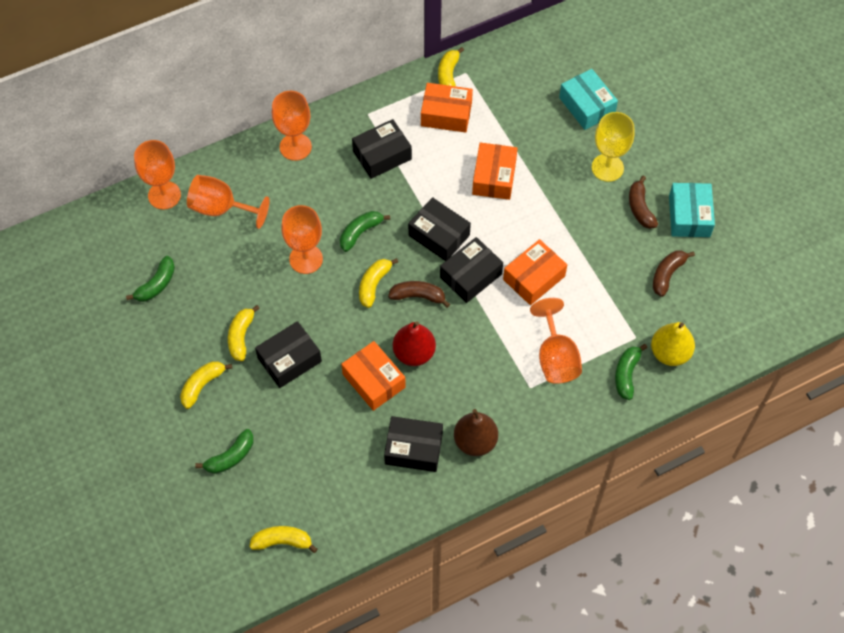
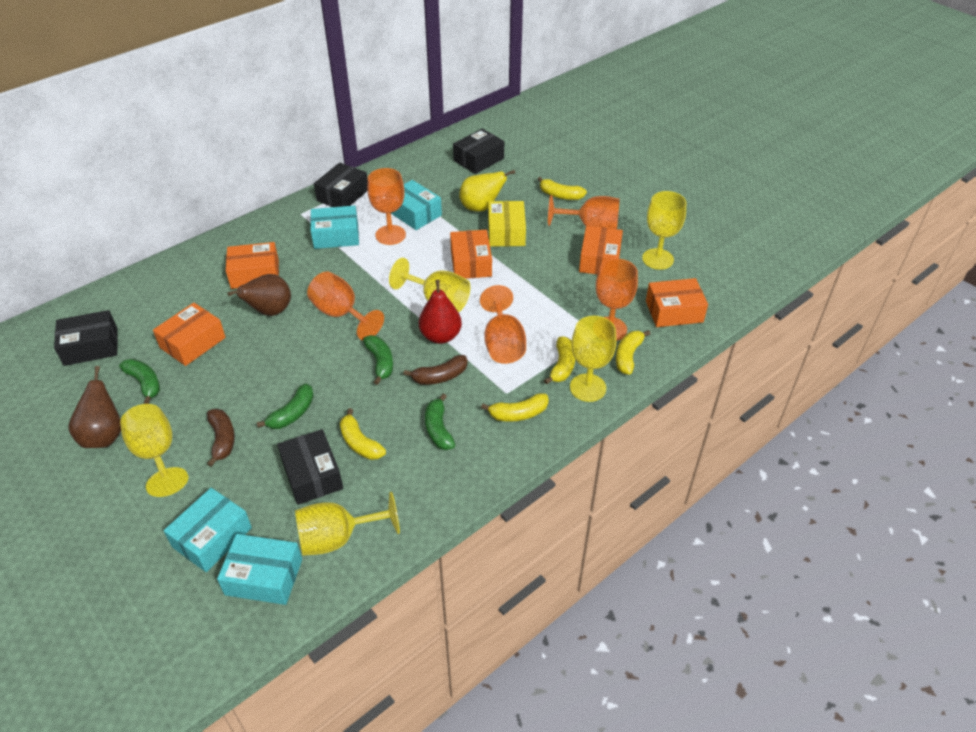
black box: 5 -> 4
brown banana: 3 -> 2
brown pear: 1 -> 2
orange box: 4 -> 5
turquoise box: 2 -> 4
yellow box: 0 -> 1
yellow goblet: 1 -> 5

